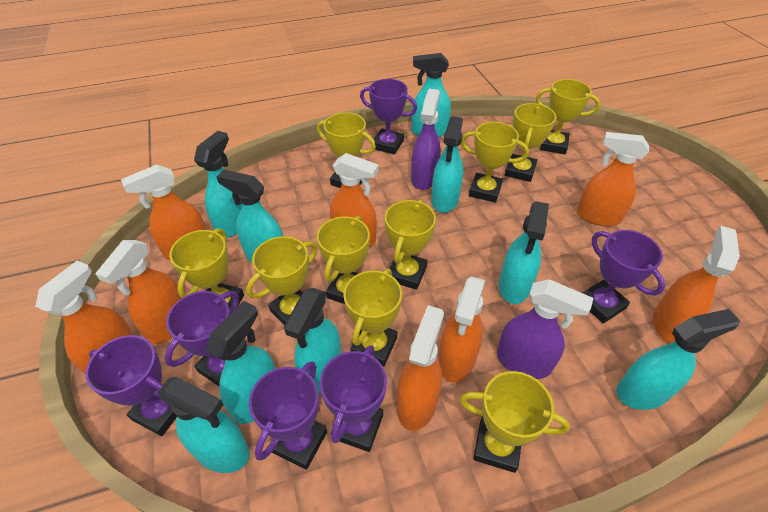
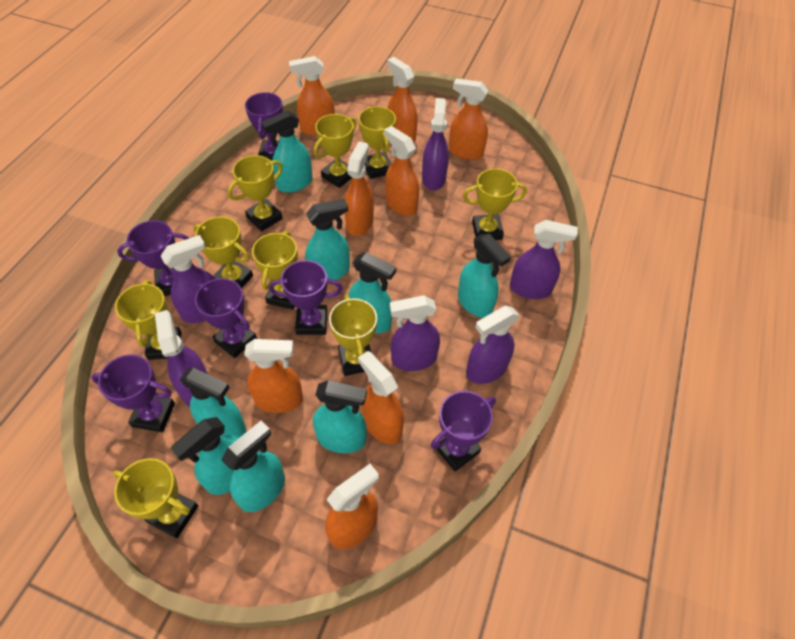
purple spray bottle: 2 -> 6
turquoise spray bottle: 9 -> 8
yellow trophy: 10 -> 9

